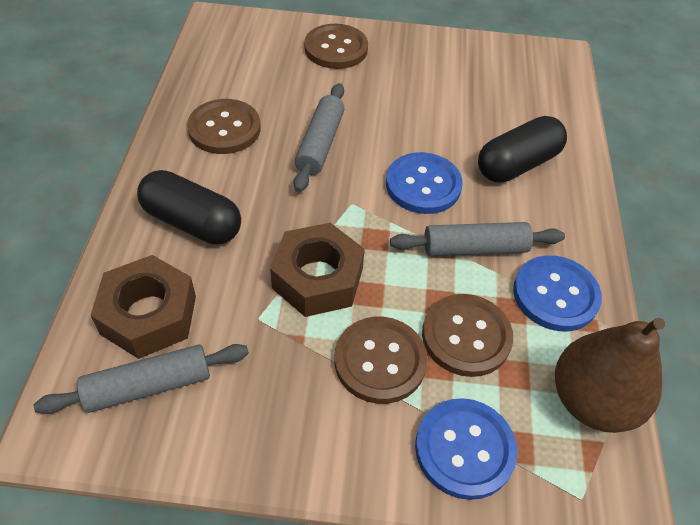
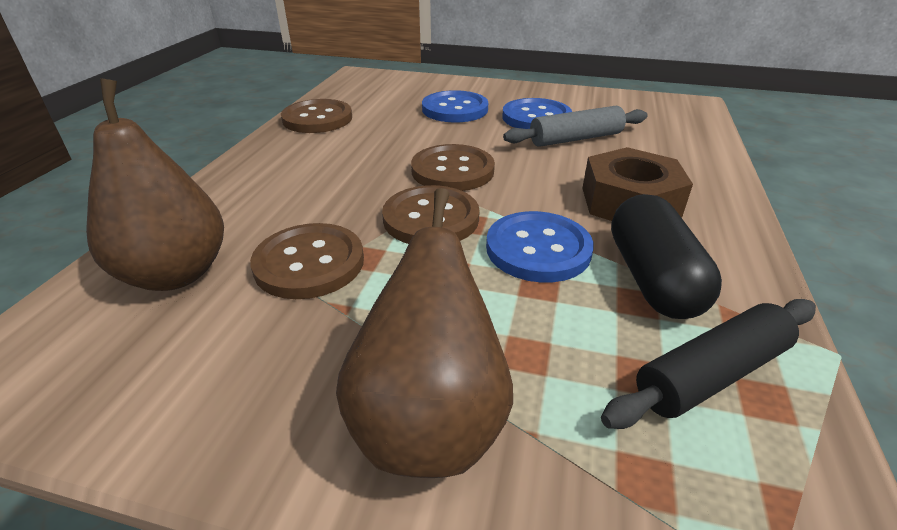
black capsule: 2 -> 1
black rolling pin: 0 -> 1
brown nut: 2 -> 1
brown pear: 1 -> 2
grey rolling pin: 3 -> 1

